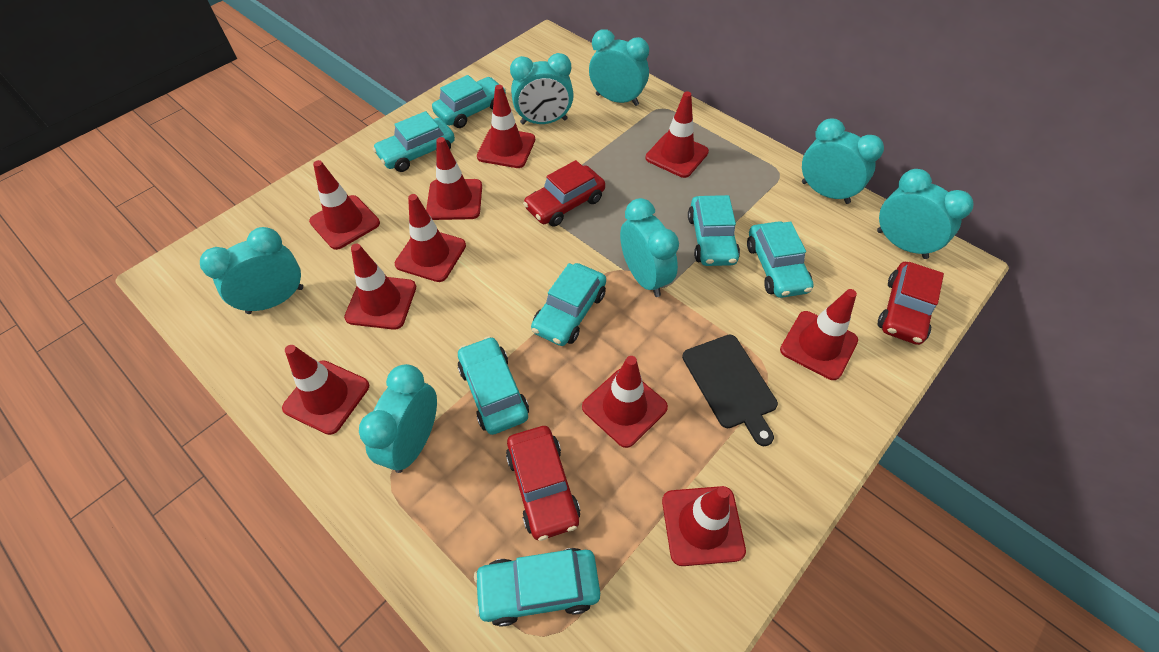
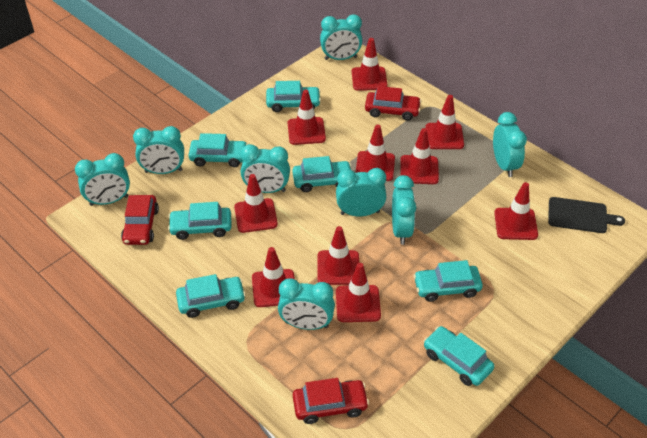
turquoise clock: 7 -> 8

